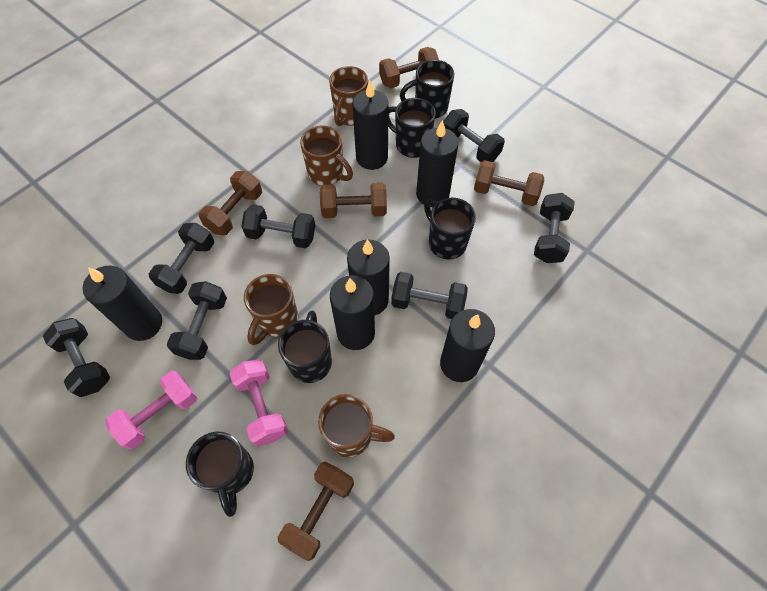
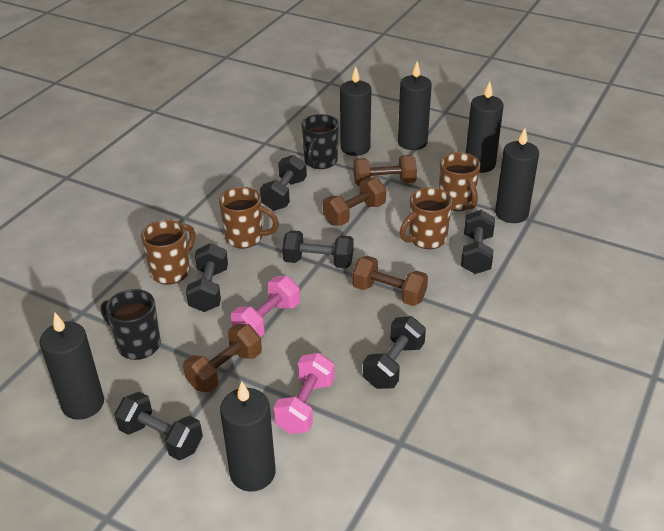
black dumbbell: 7 -> 6
black mug: 5 -> 2
brown dumbbell: 5 -> 4

